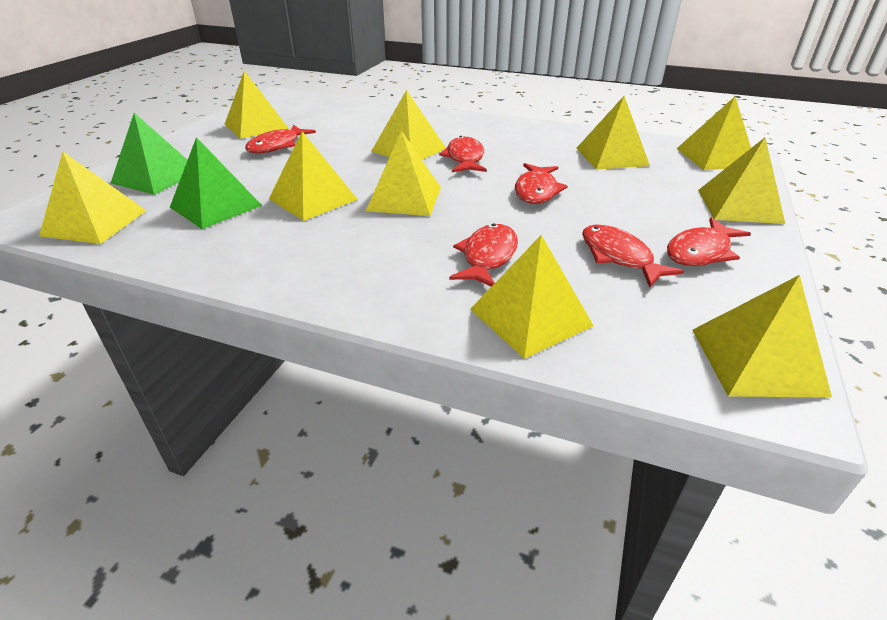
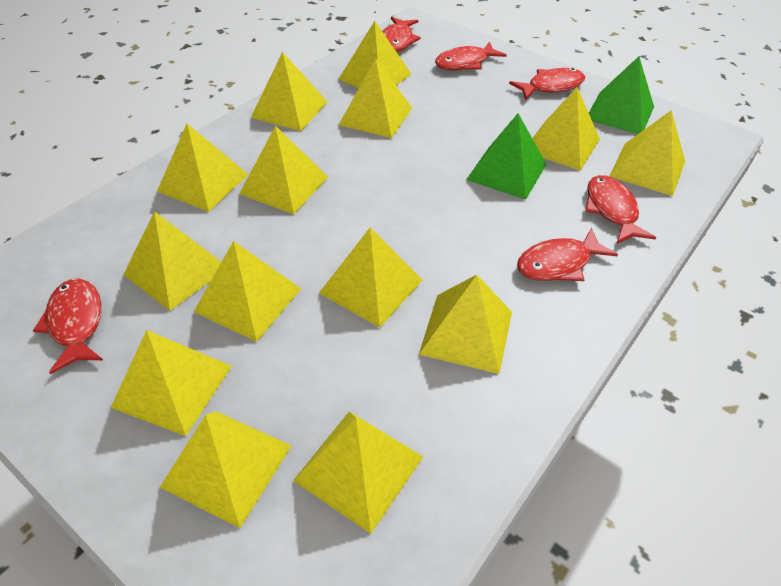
yellow pyramid: 10 -> 14

